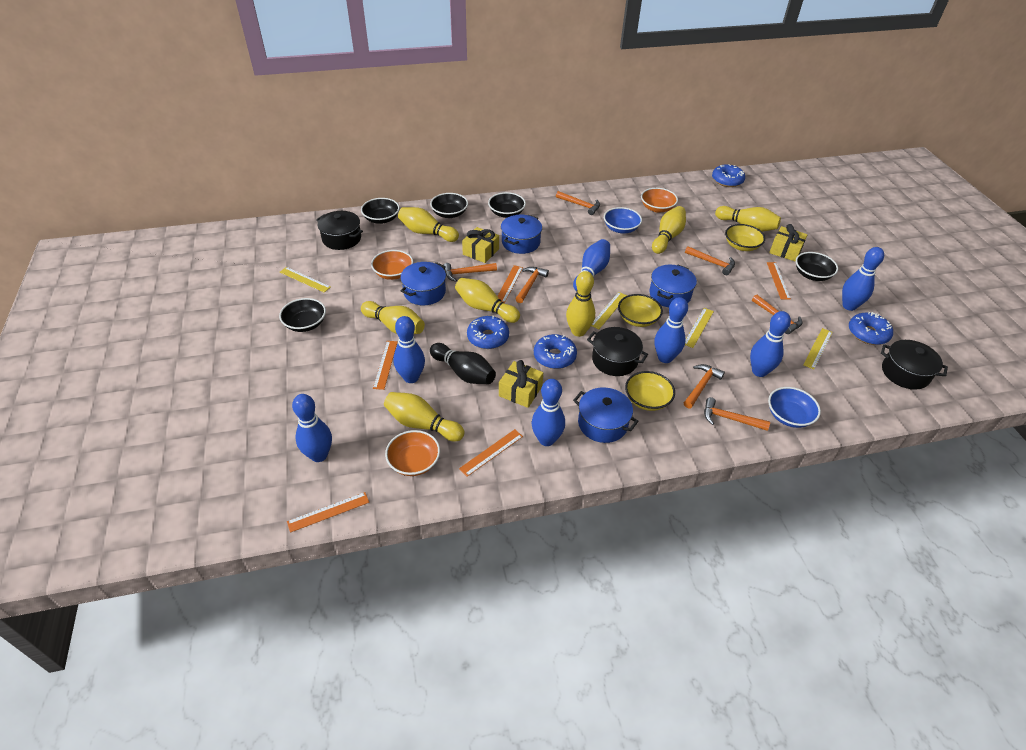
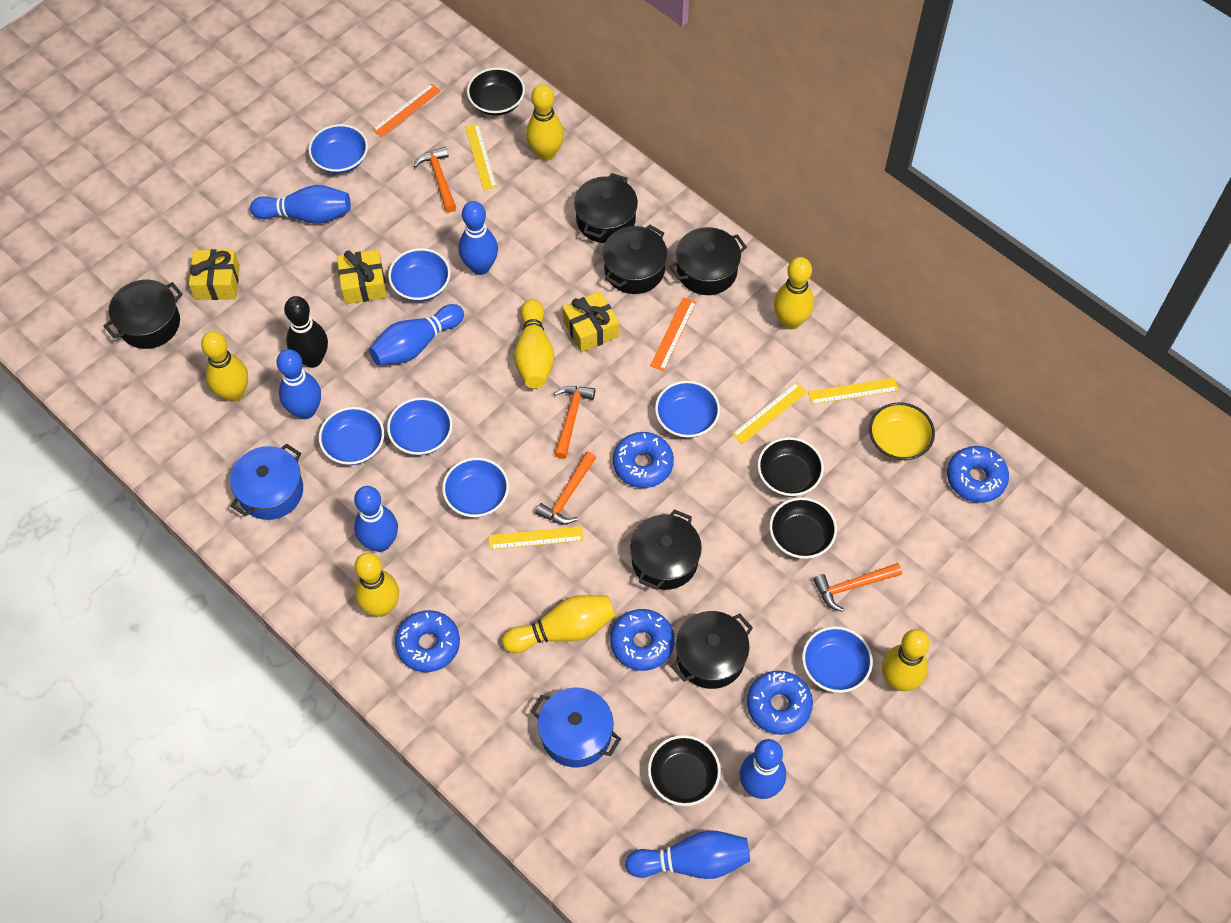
black bowl: 5 -> 4
black pot: 3 -> 6
blue bowl: 2 -> 7
blue donut: 4 -> 5
blue pot: 4 -> 2
orange bowl: 3 -> 0
orange hammer: 7 -> 4
orange ruler: 5 -> 2
yellow bowl: 3 -> 1

